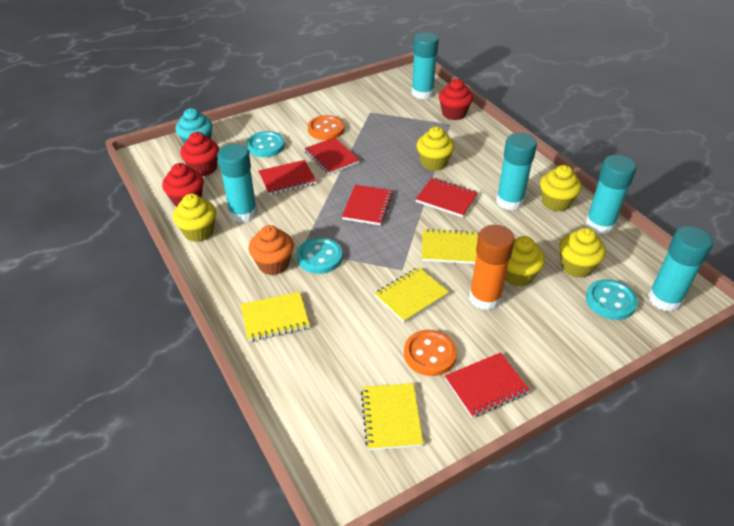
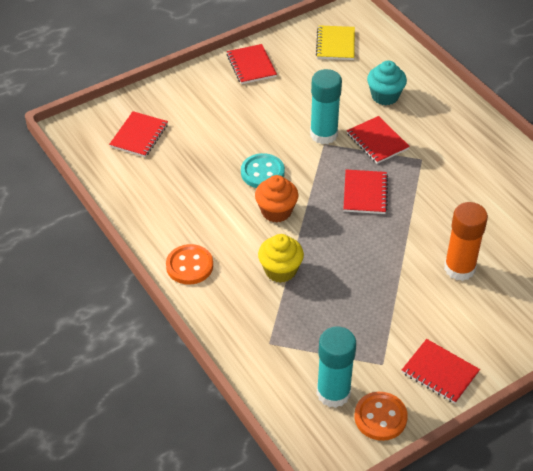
red cupcake: 3 -> 0
turquoise button: 3 -> 1
turquoise glue stick: 5 -> 2
yellow cupcake: 5 -> 1
yellow notebook: 4 -> 1

